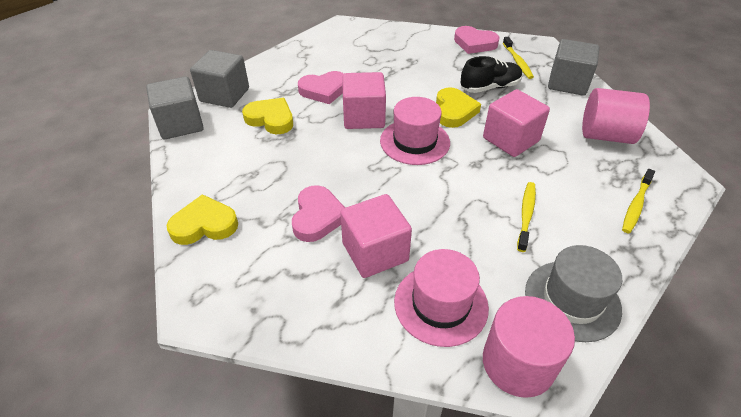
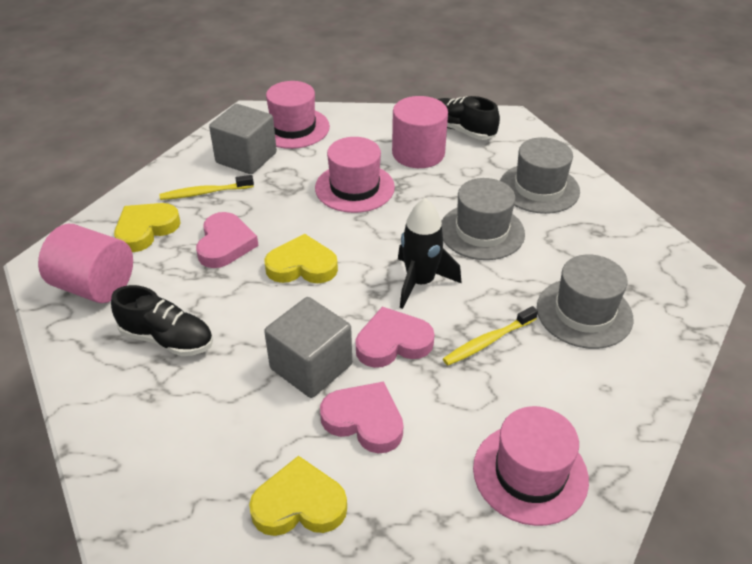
black rocket: 0 -> 1
black shoe: 1 -> 2
grey cube: 3 -> 2
grey hat: 1 -> 3
pink cube: 3 -> 0
pink hat: 2 -> 3
yellow toothbrush: 3 -> 2

